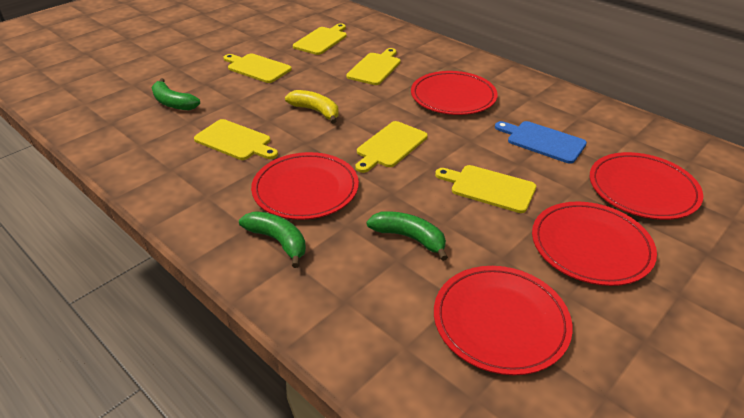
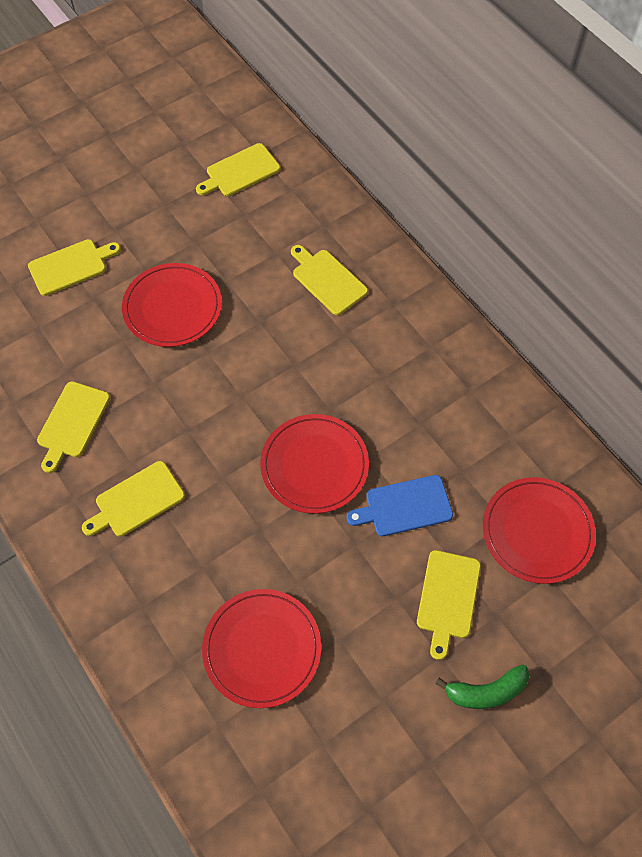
green banana: 3 -> 1
red plate: 5 -> 4
yellow banana: 1 -> 0

